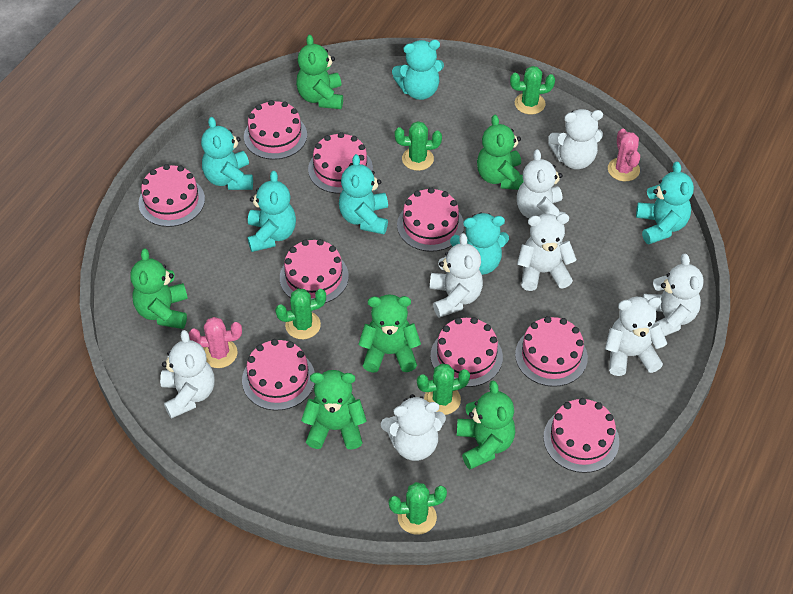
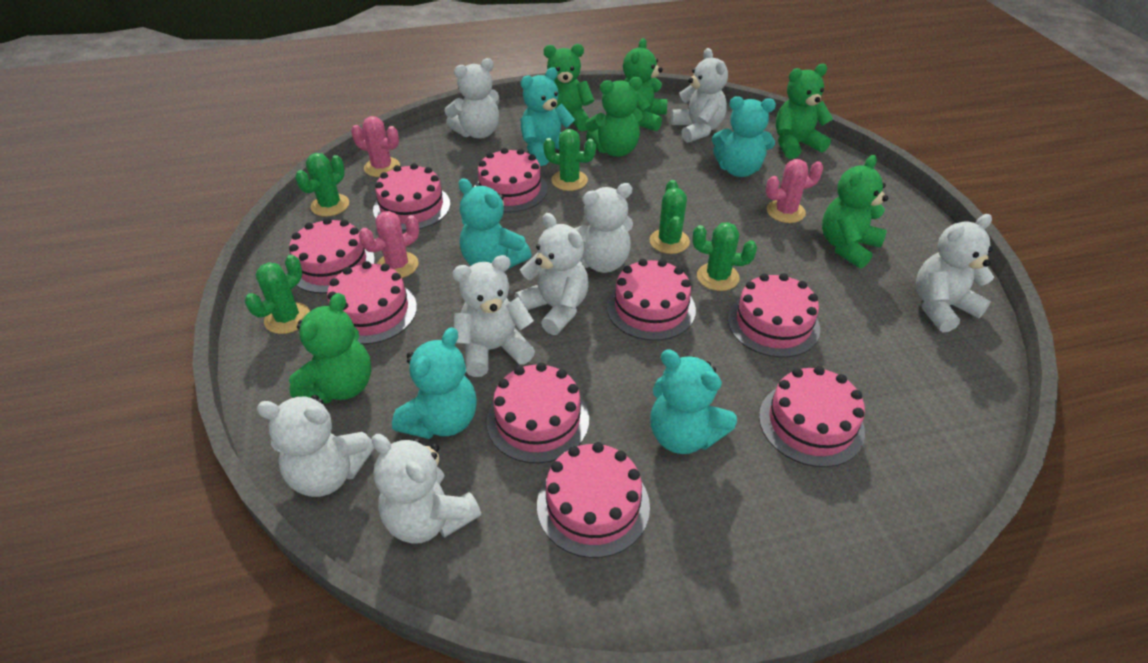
pink cactus: 2 -> 3
turquoise teddy bear: 6 -> 5

